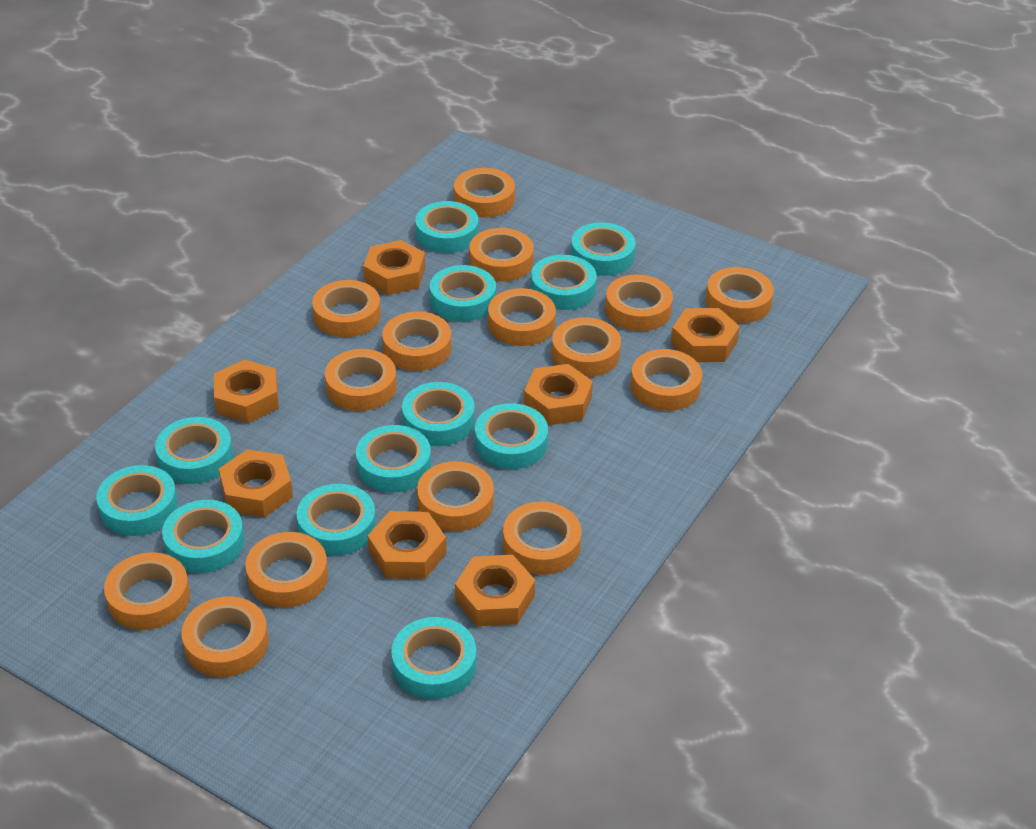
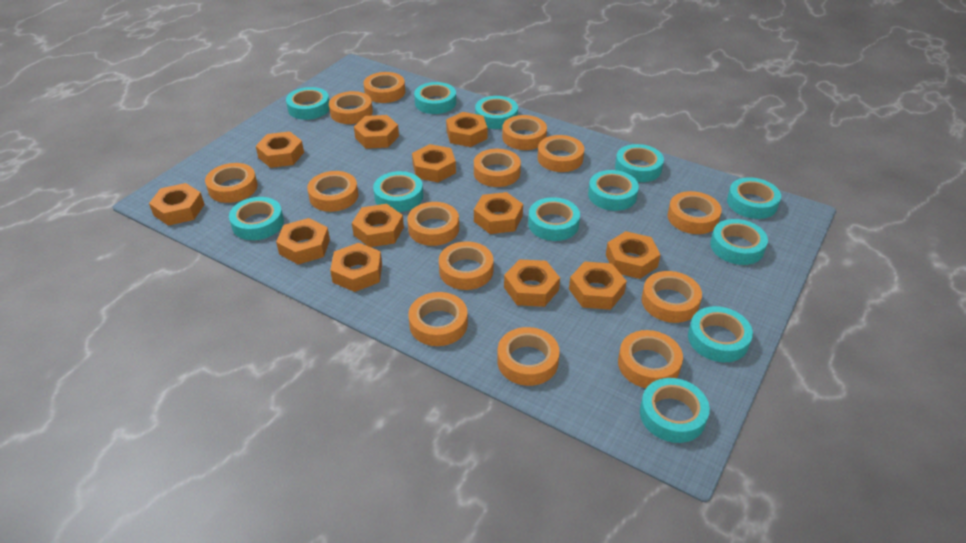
orange nut: 7 -> 12
orange tape: 15 -> 14

